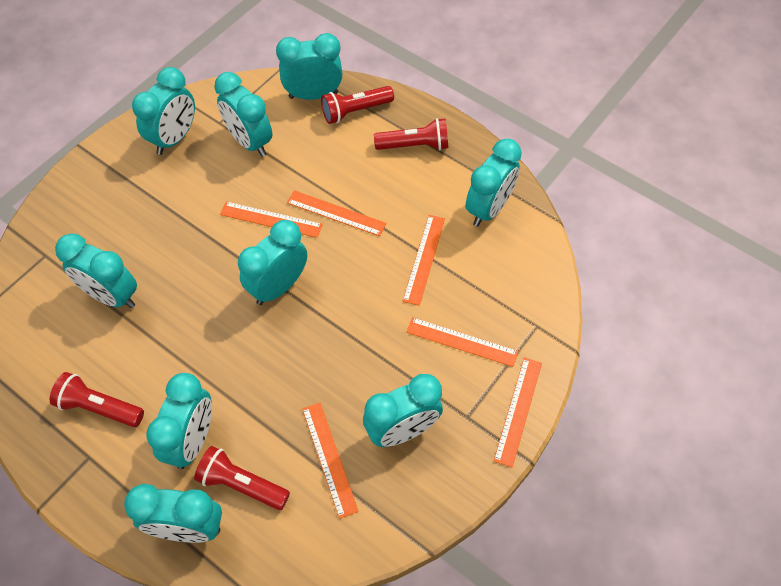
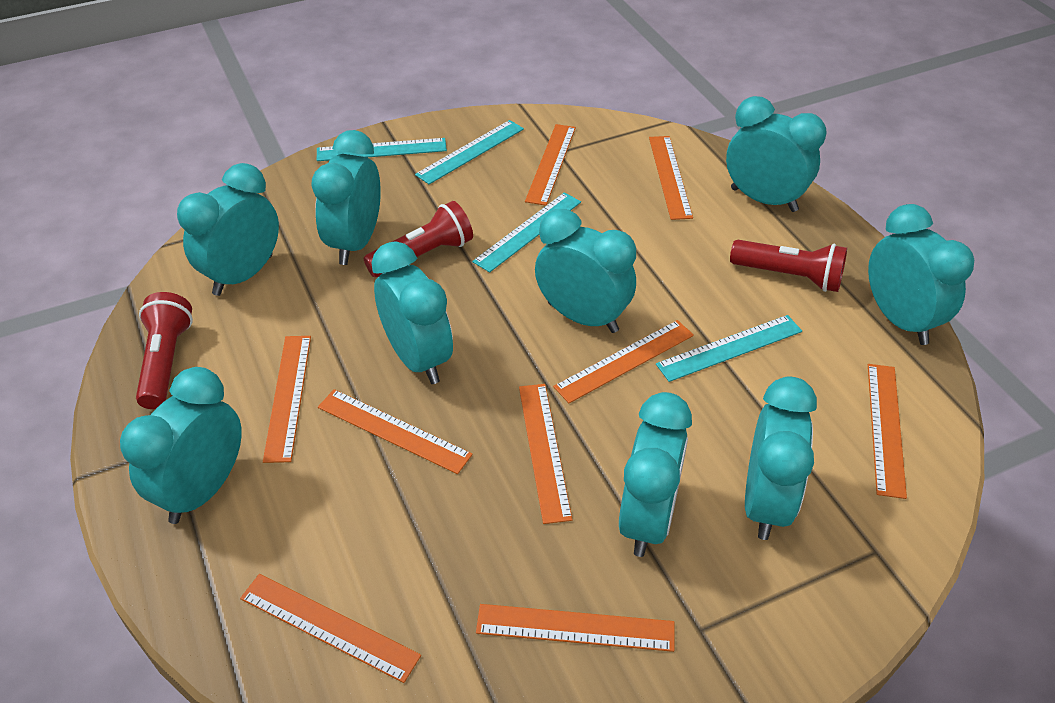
orange ruler: 6 -> 9
red flashlight: 4 -> 3
turquoise ruler: 0 -> 4

